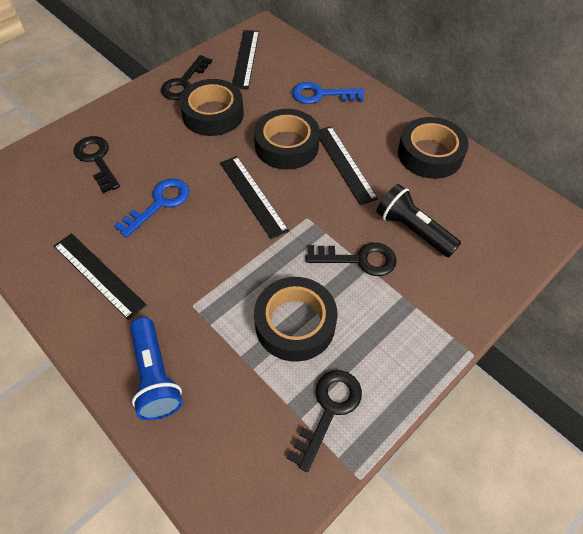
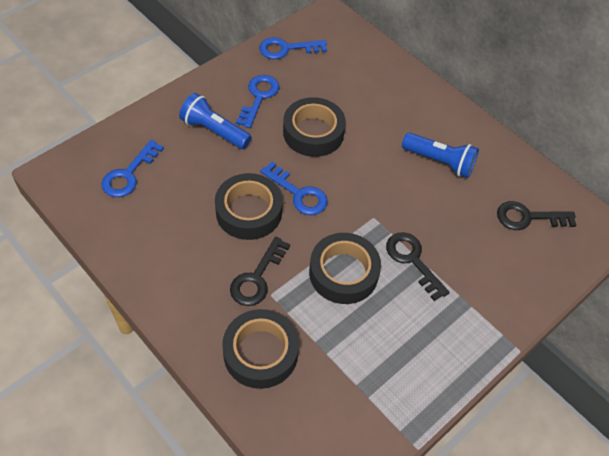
black flashlight: 1 -> 0
black key: 4 -> 3
black ruler: 4 -> 0
blue flashlight: 1 -> 2
blue key: 2 -> 4

